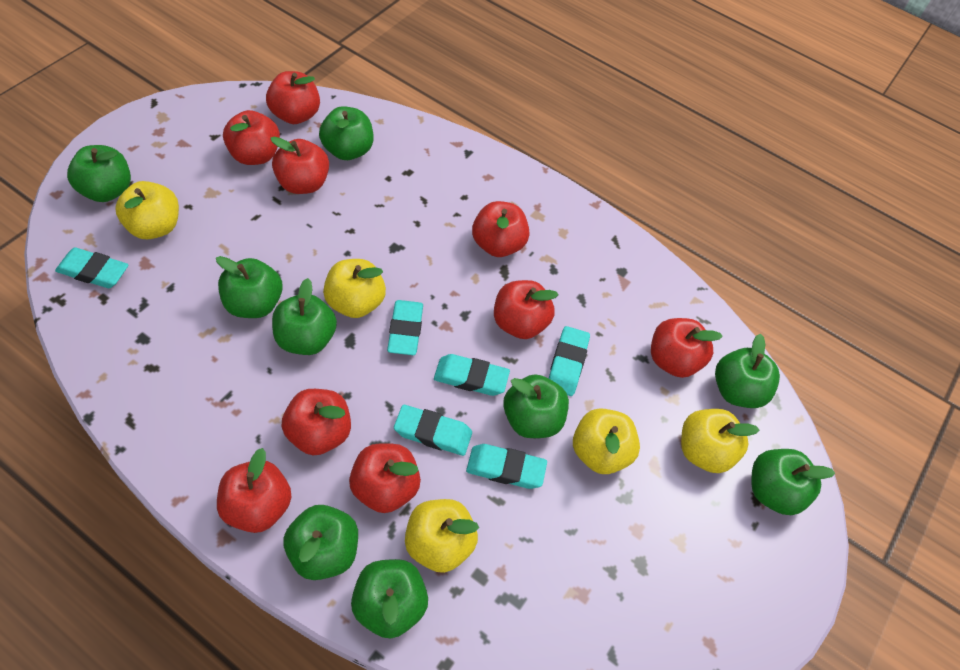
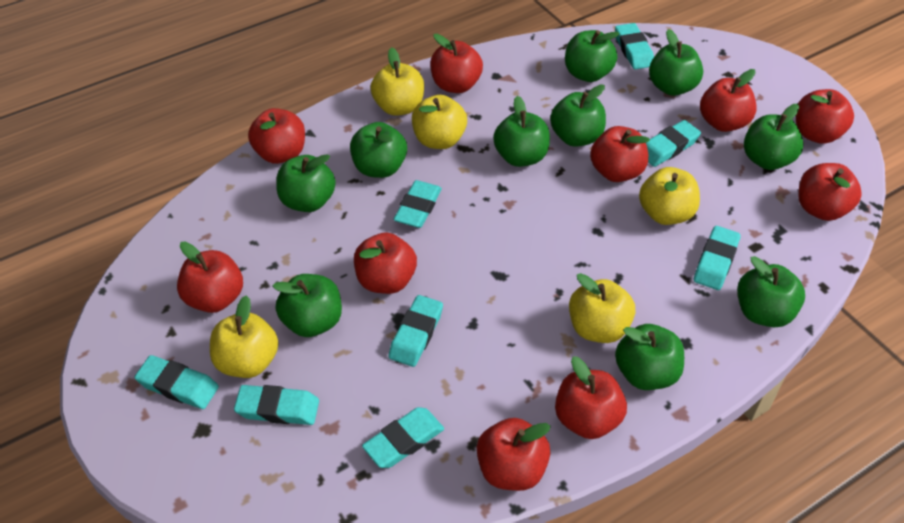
green apple: 9 -> 10
red apple: 9 -> 10
turquoise eraser: 6 -> 8

